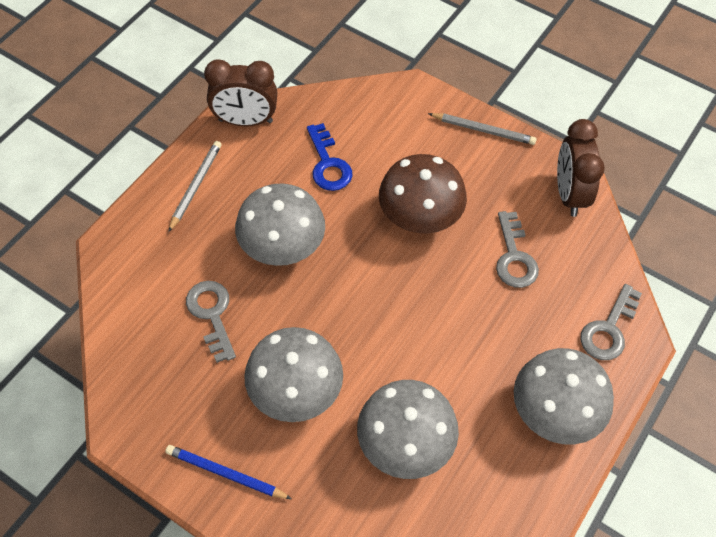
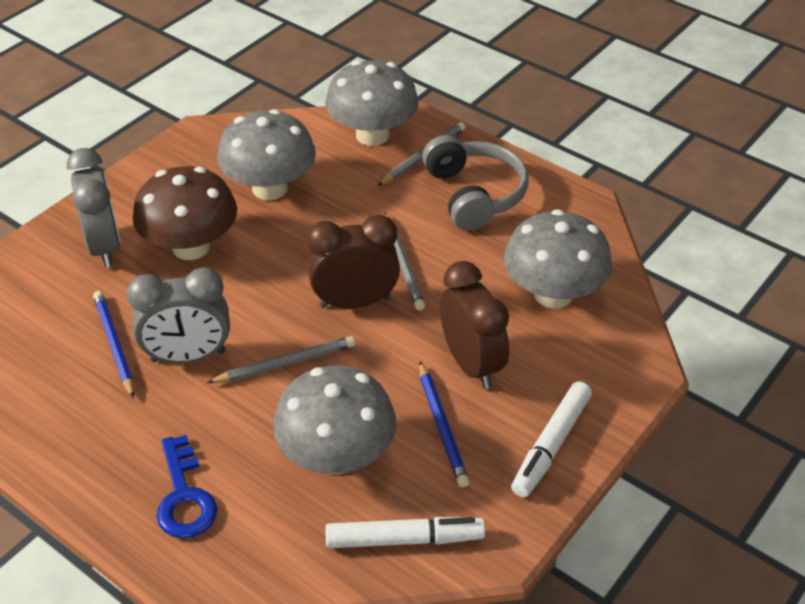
blue pencil: 1 -> 2
grey clock: 0 -> 2
grey headphones: 0 -> 1
grey key: 3 -> 0
grey pencil: 2 -> 3
white marker: 0 -> 2

